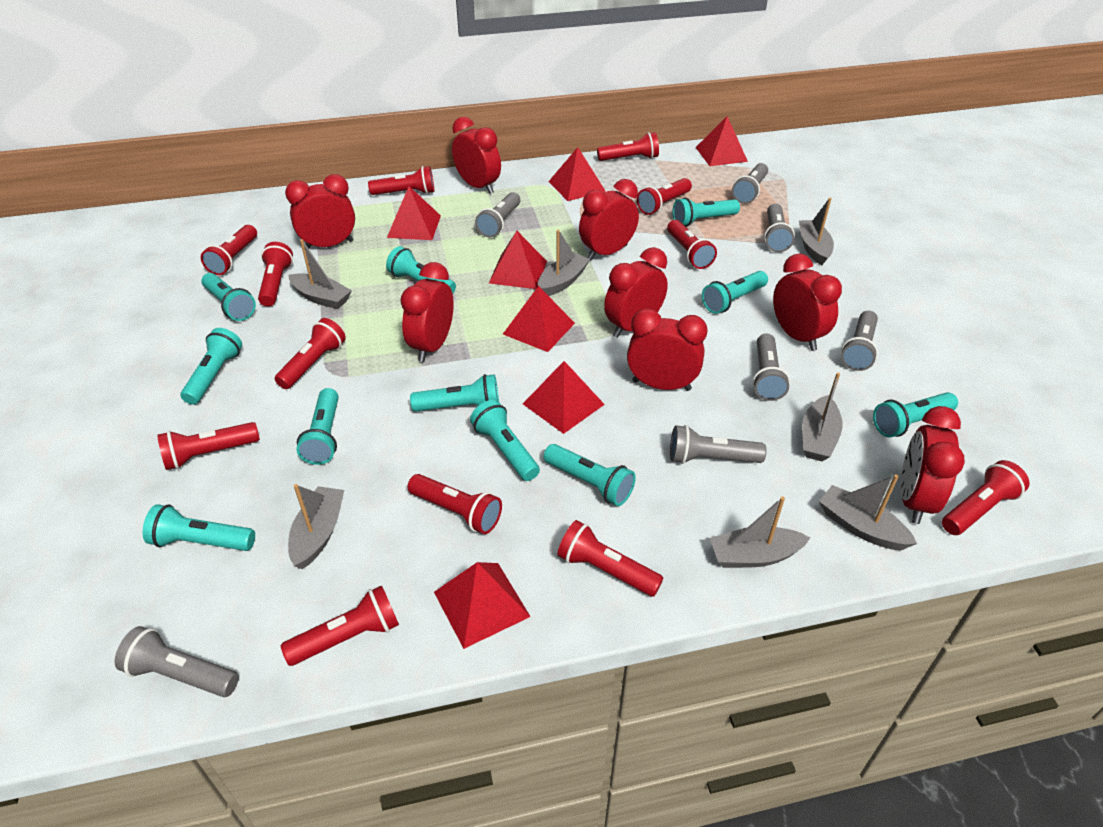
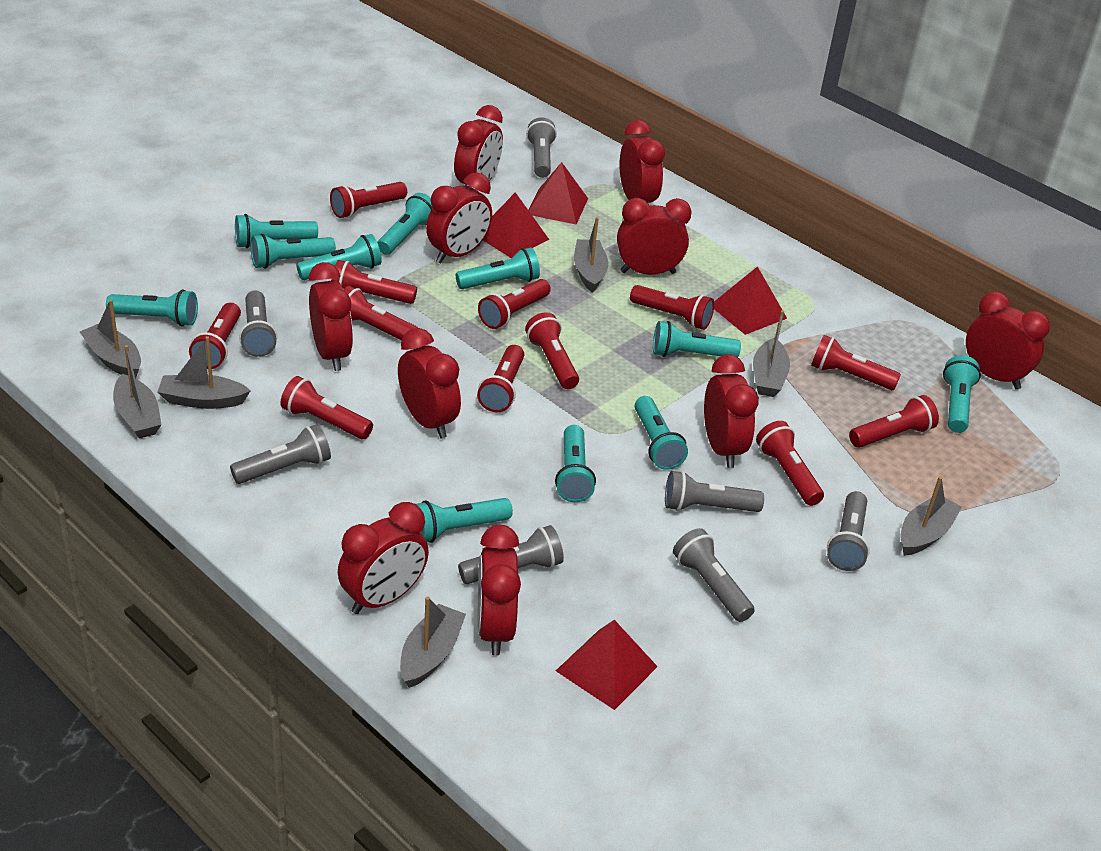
red clock: 8 -> 10
red pyramid: 7 -> 4

